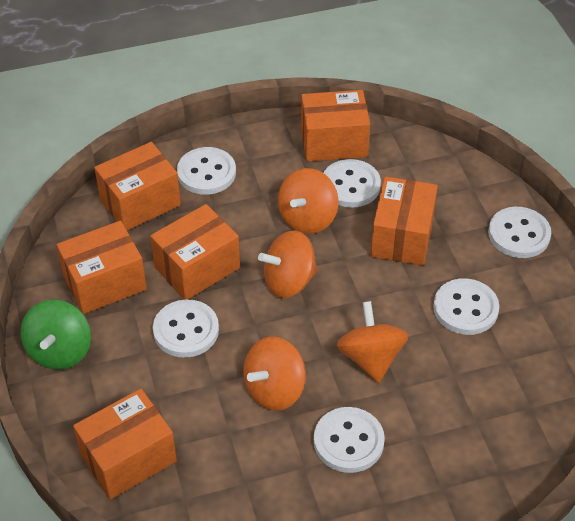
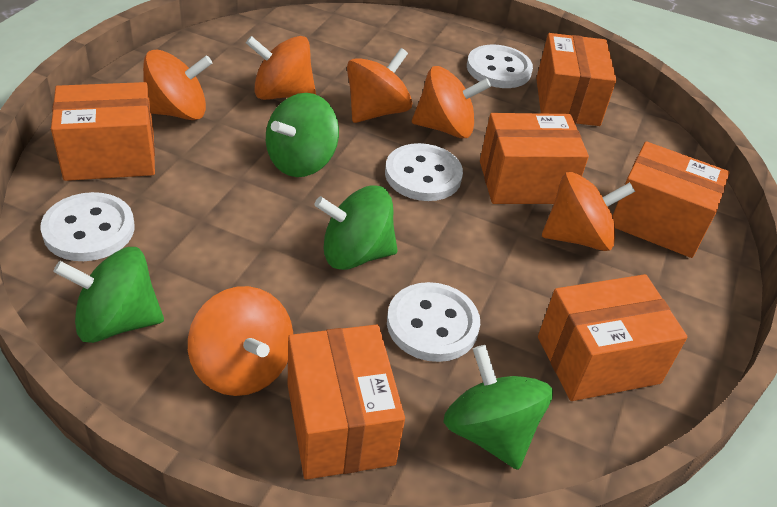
green spinning top: 1 -> 4
orange spinning top: 4 -> 6
white button: 6 -> 4

